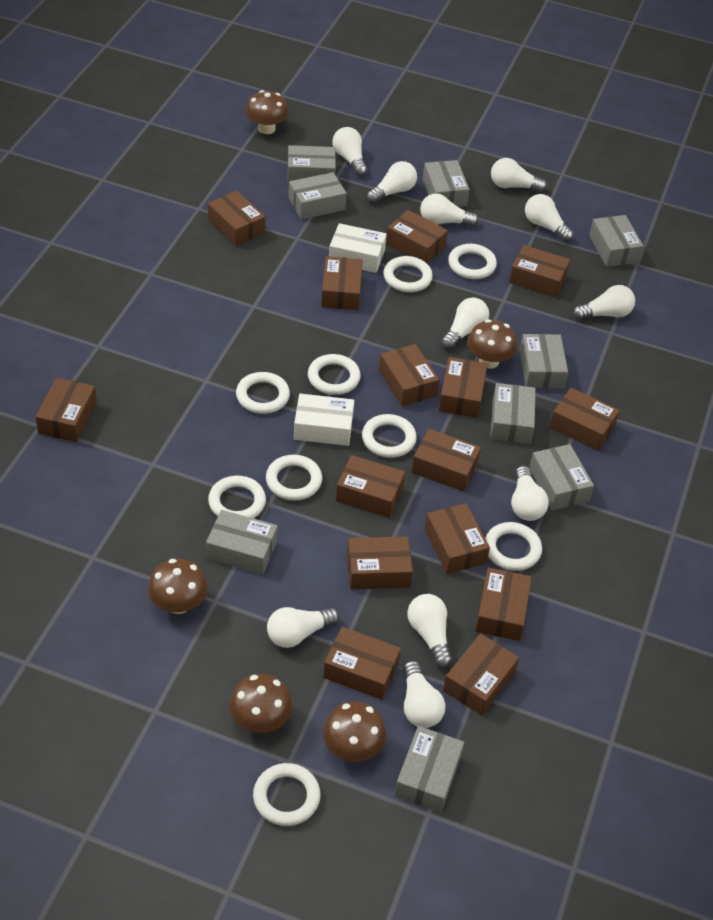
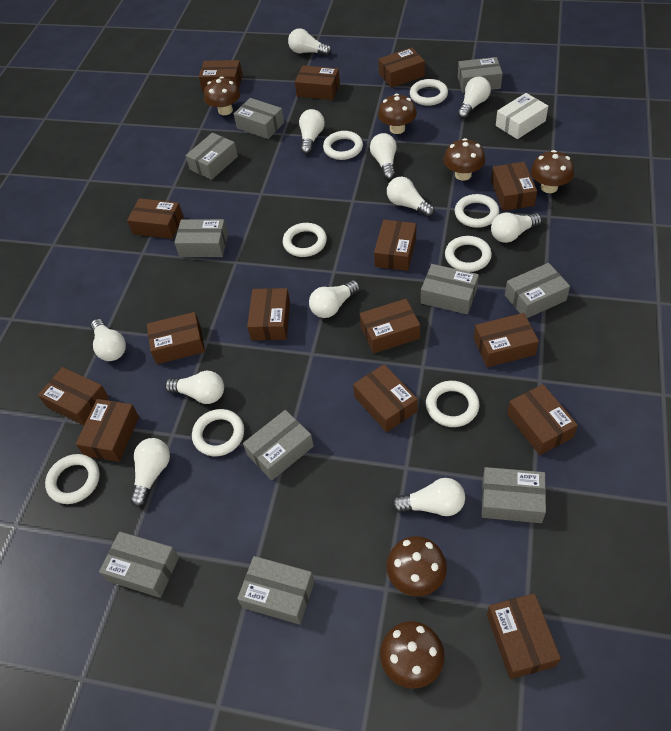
brown mushroom: 5 -> 6
grey box: 9 -> 10
white box: 2 -> 1
white ring: 9 -> 8

